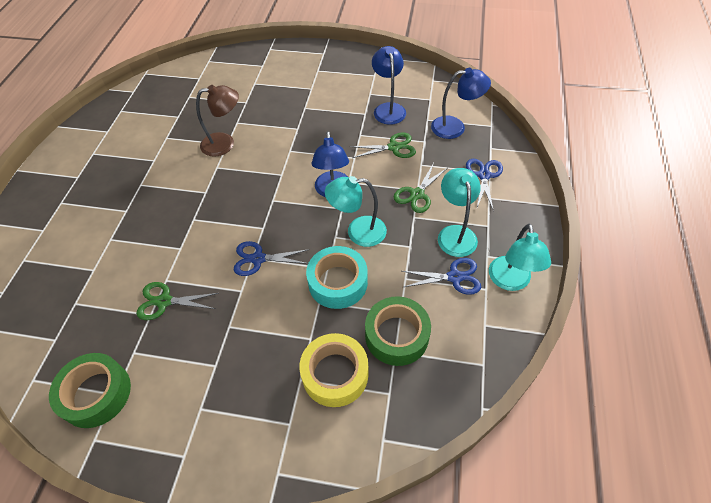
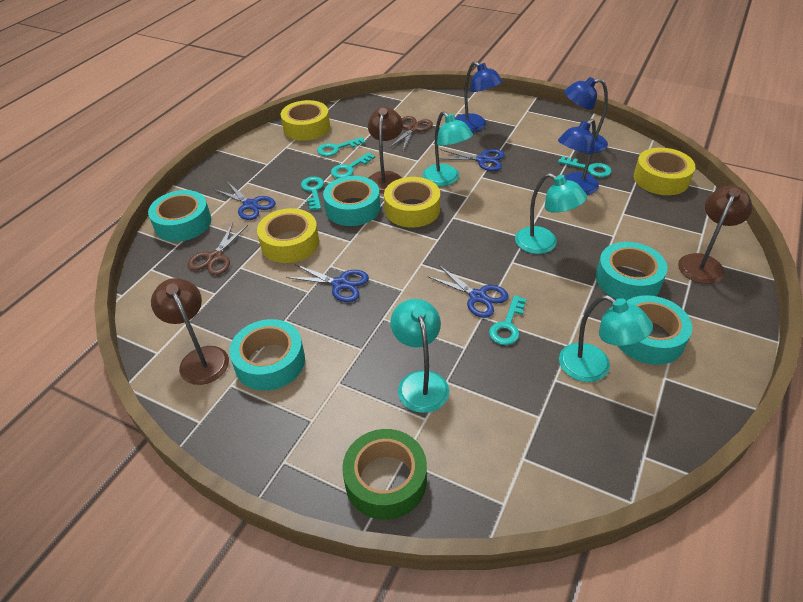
blue scissors: 3 -> 4
brown lamp: 1 -> 3
brown scissors: 0 -> 2
green scissors: 3 -> 0
green tape: 2 -> 1
turquoise key: 0 -> 5
turquoise lamp: 3 -> 4
turquoise tape: 1 -> 5
yellow tape: 1 -> 4

